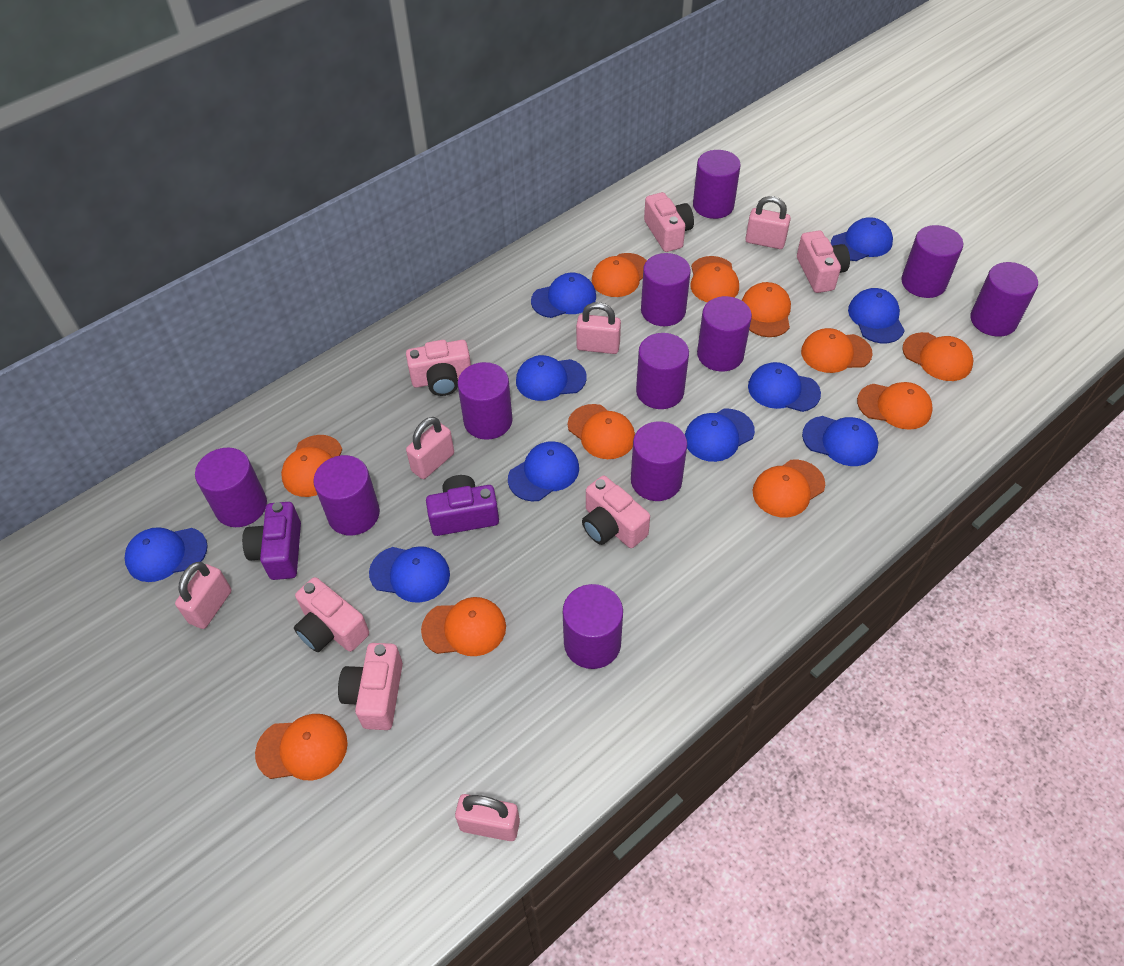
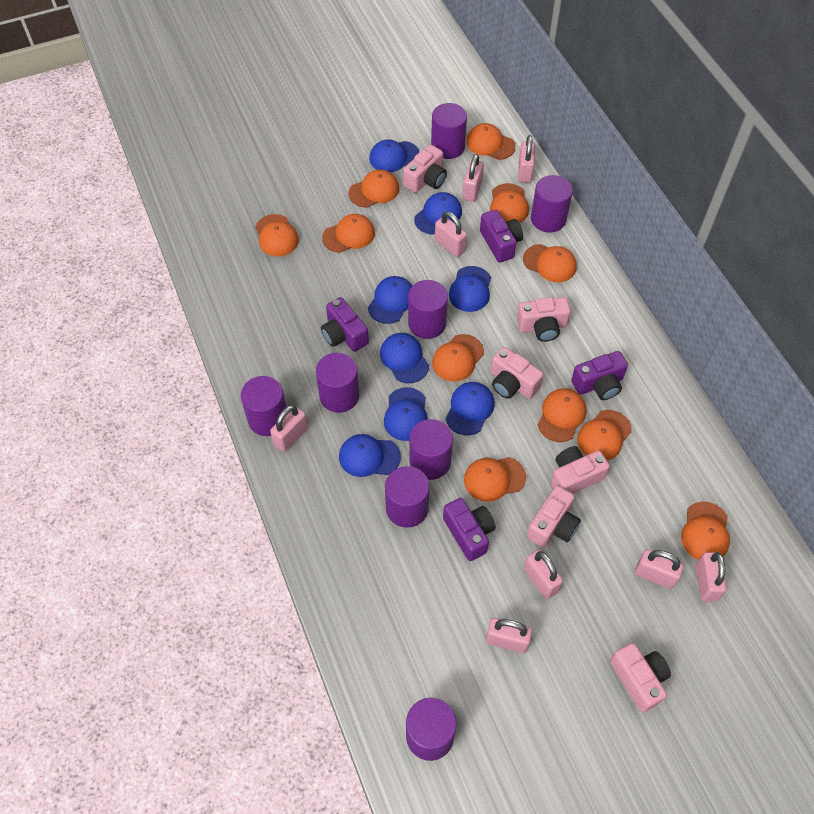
blue cap: 10 -> 8
pink padlock: 5 -> 8
purple camera: 2 -> 4
purple cylinder: 11 -> 8

